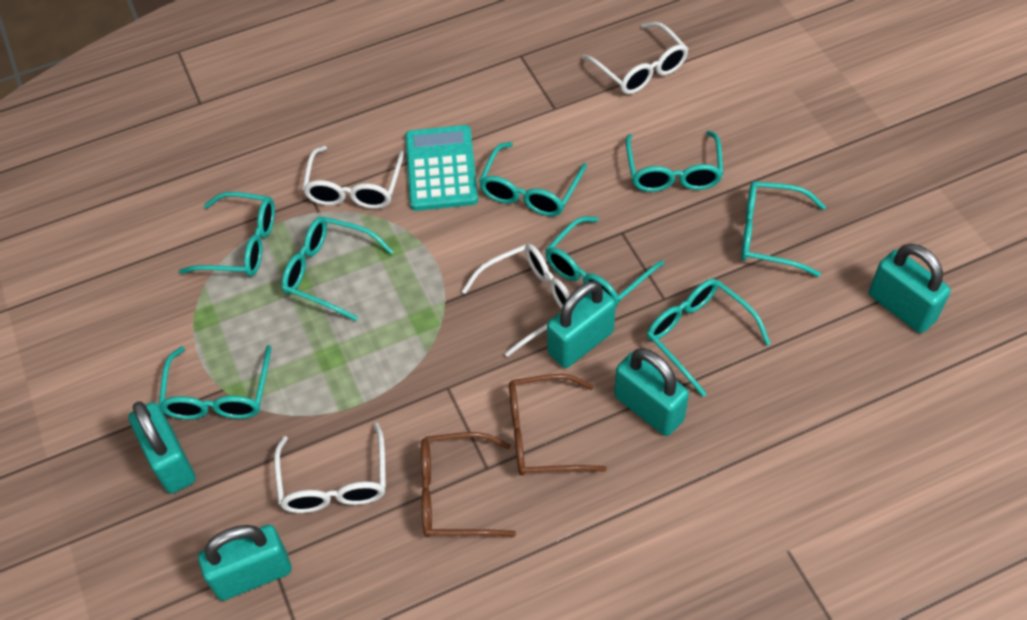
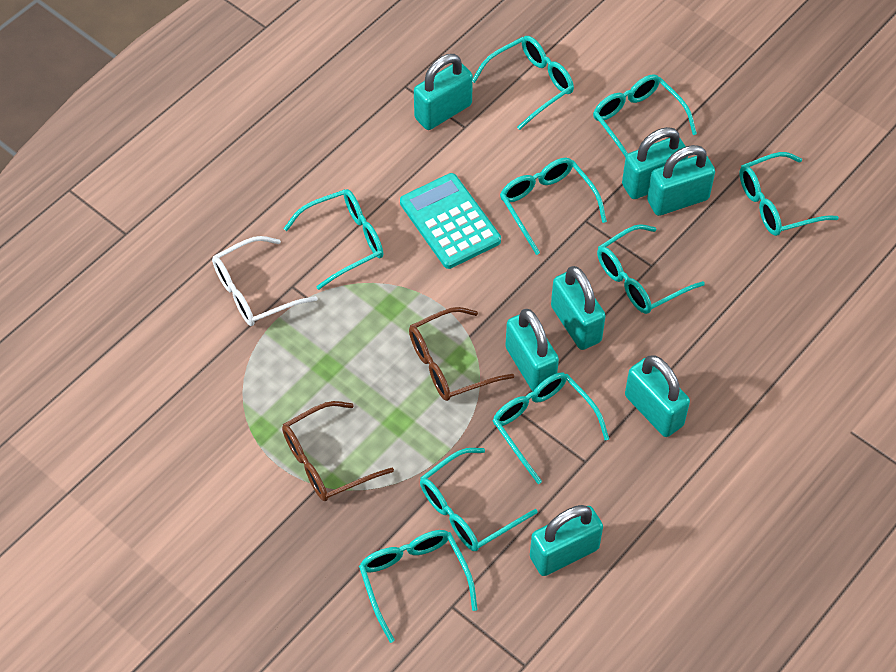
turquoise glasses: 8 -> 9
turquoise padlock: 5 -> 7
white glasses: 4 -> 1

